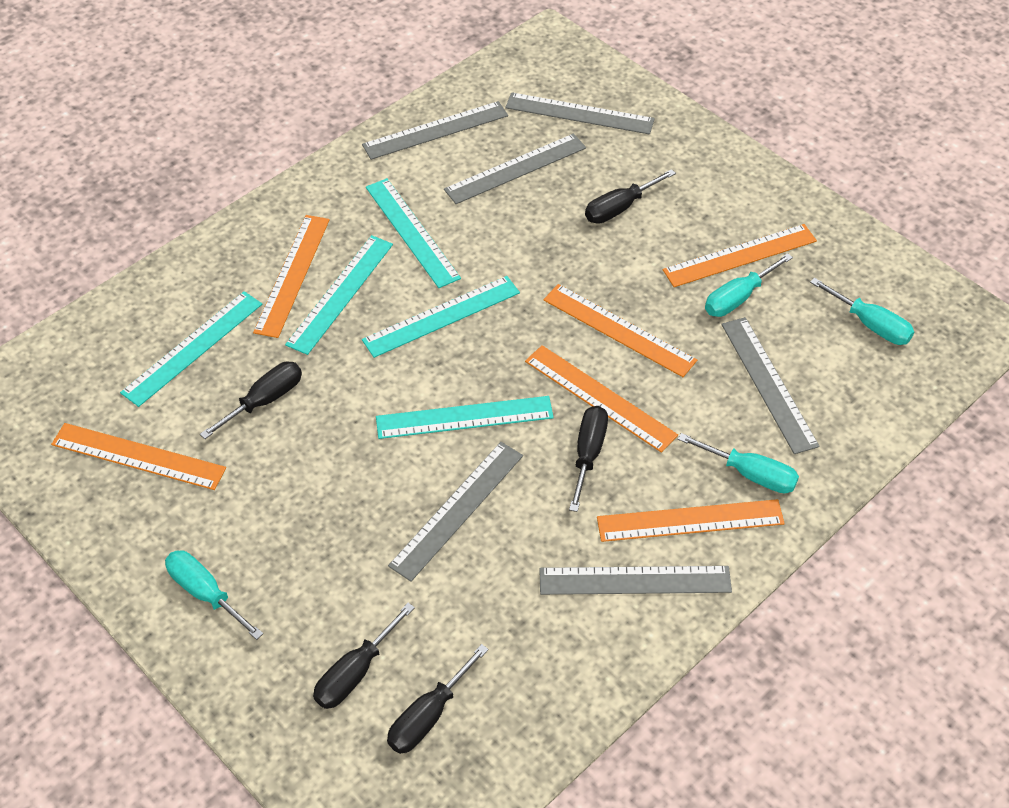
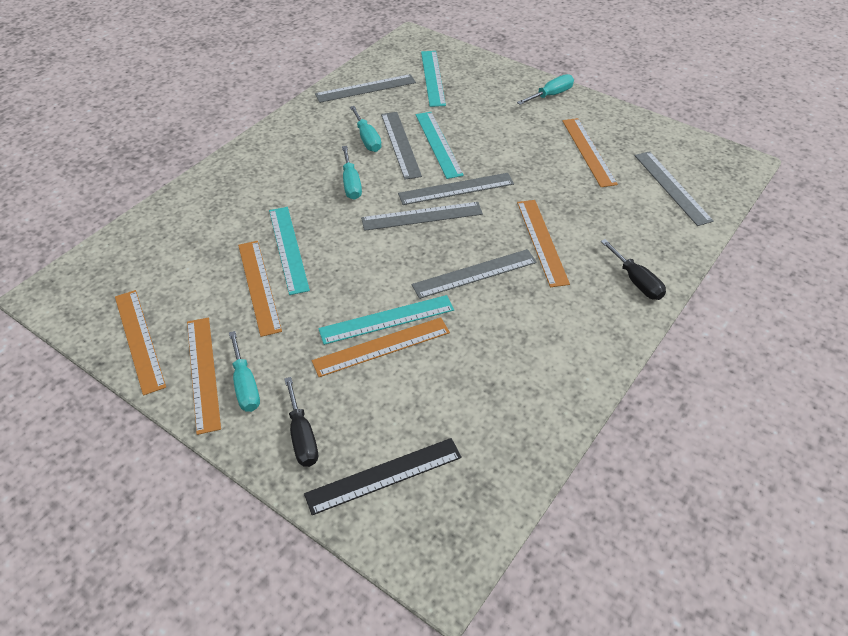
black ruler: 0 -> 1
black screwdriver: 5 -> 2
turquoise ruler: 5 -> 4

